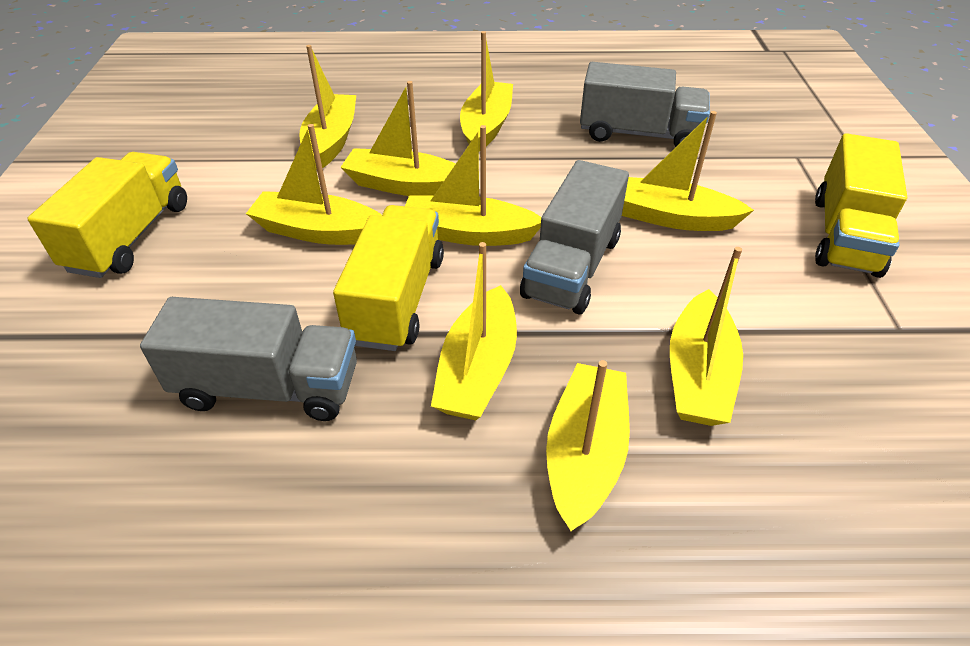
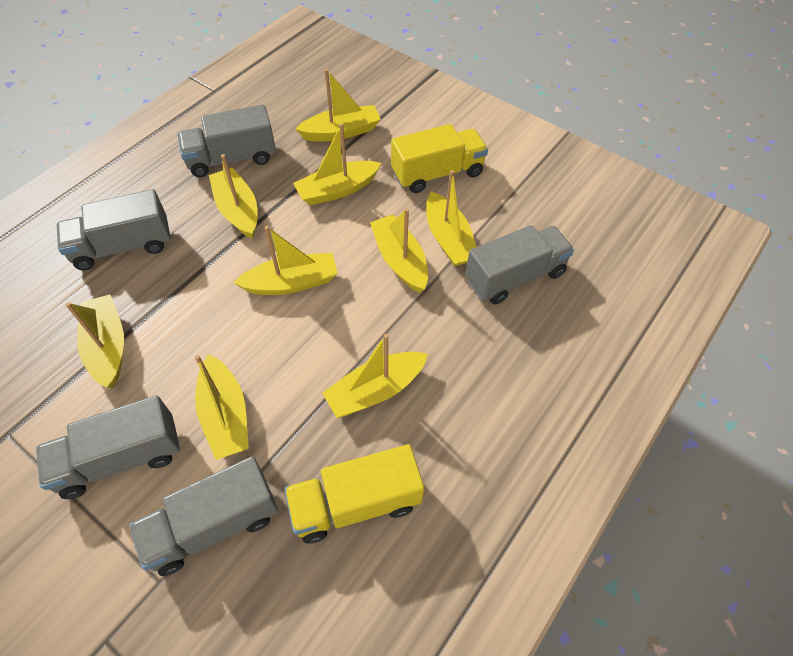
grey truck: 3 -> 5
yellow truck: 3 -> 2

